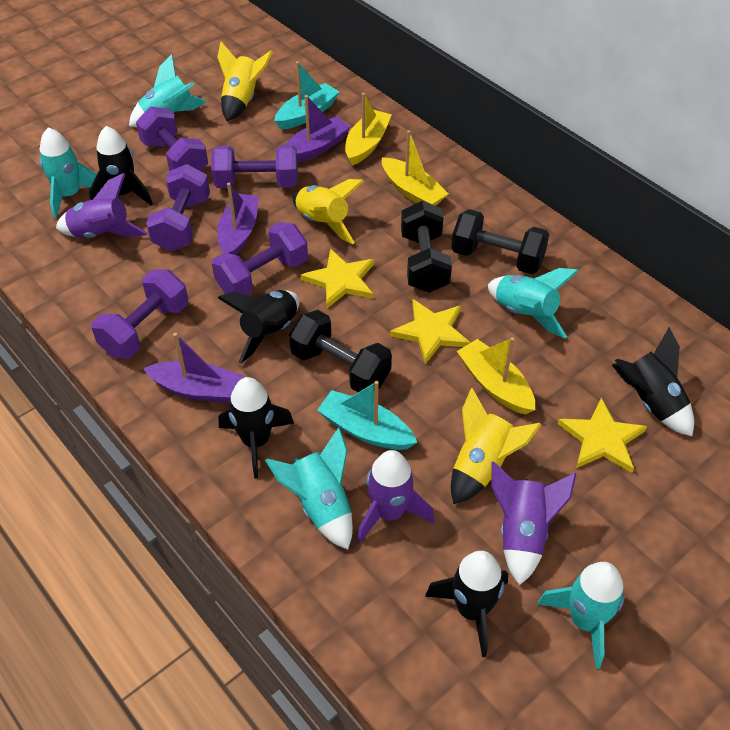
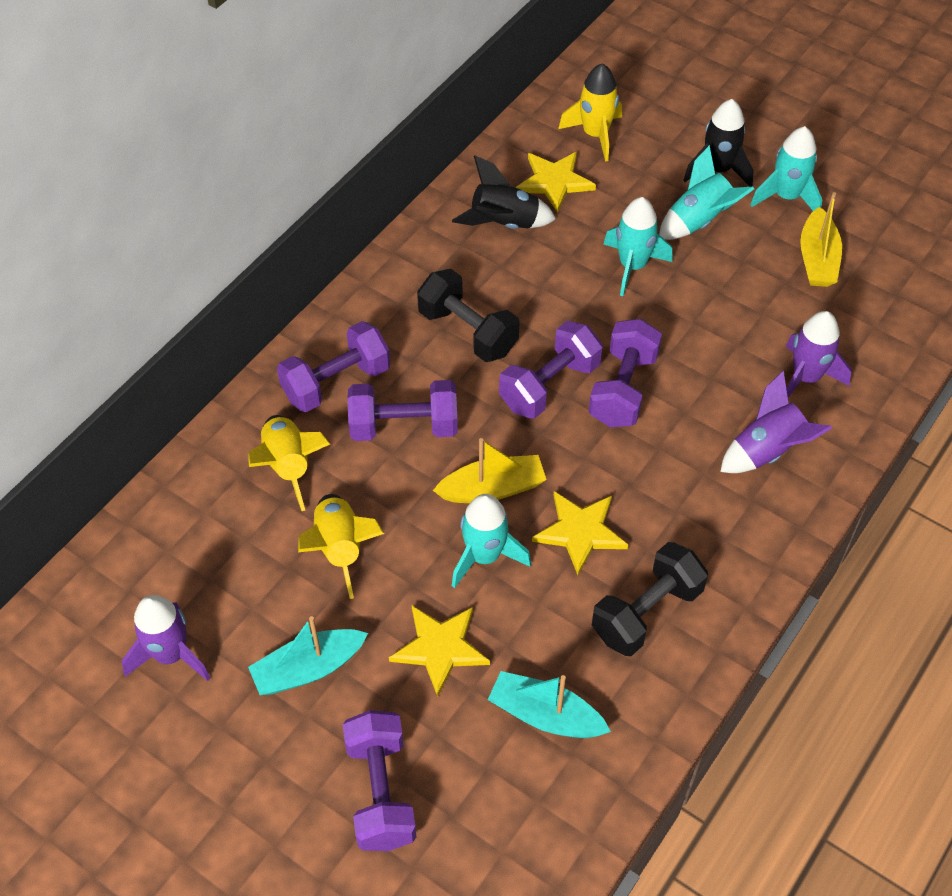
black dumbbell: 3 -> 2
black rocket: 5 -> 2
purple boat: 3 -> 0
turquoise rocket: 5 -> 4
yellow boat: 3 -> 2

